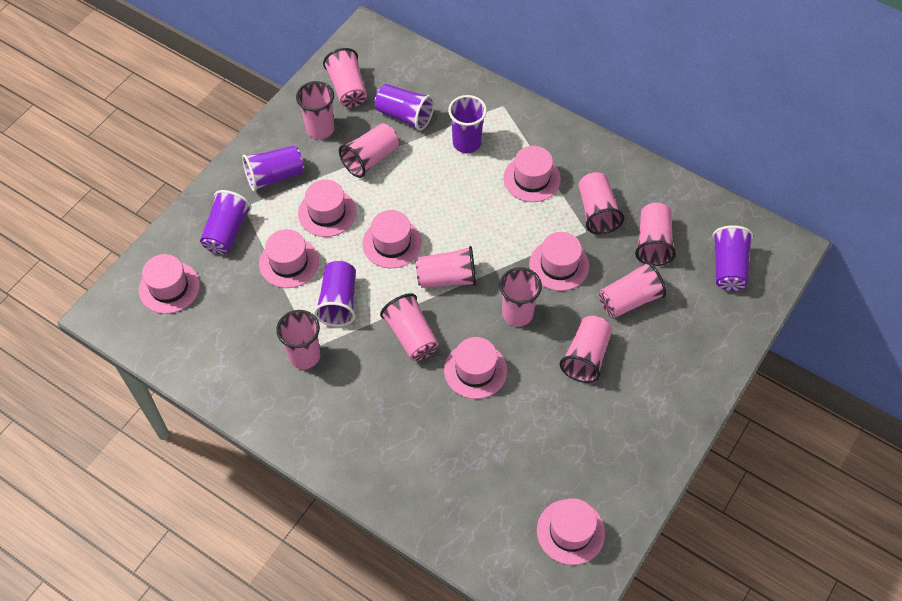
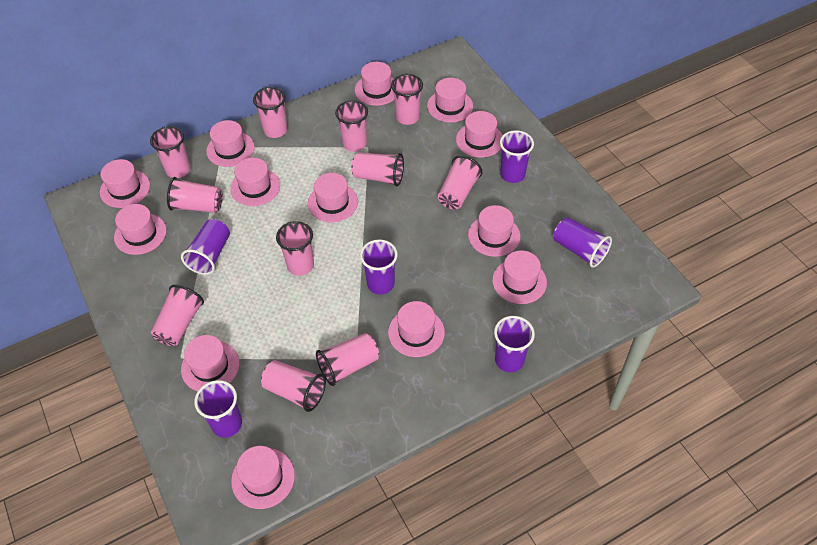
pink hat: 8 -> 13

